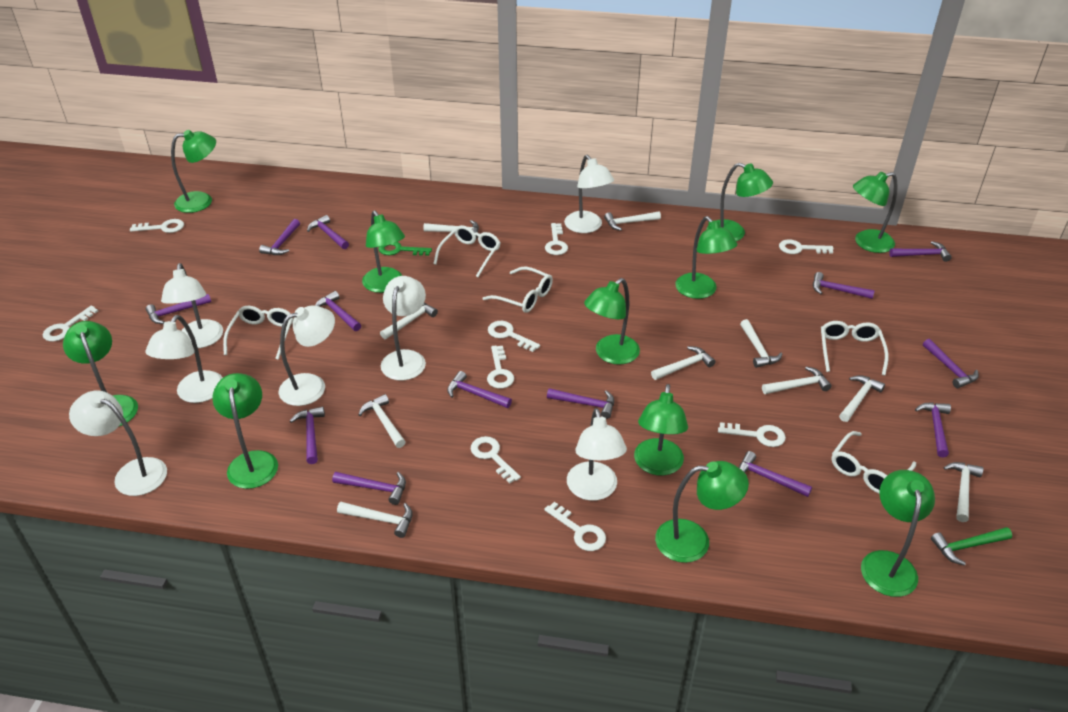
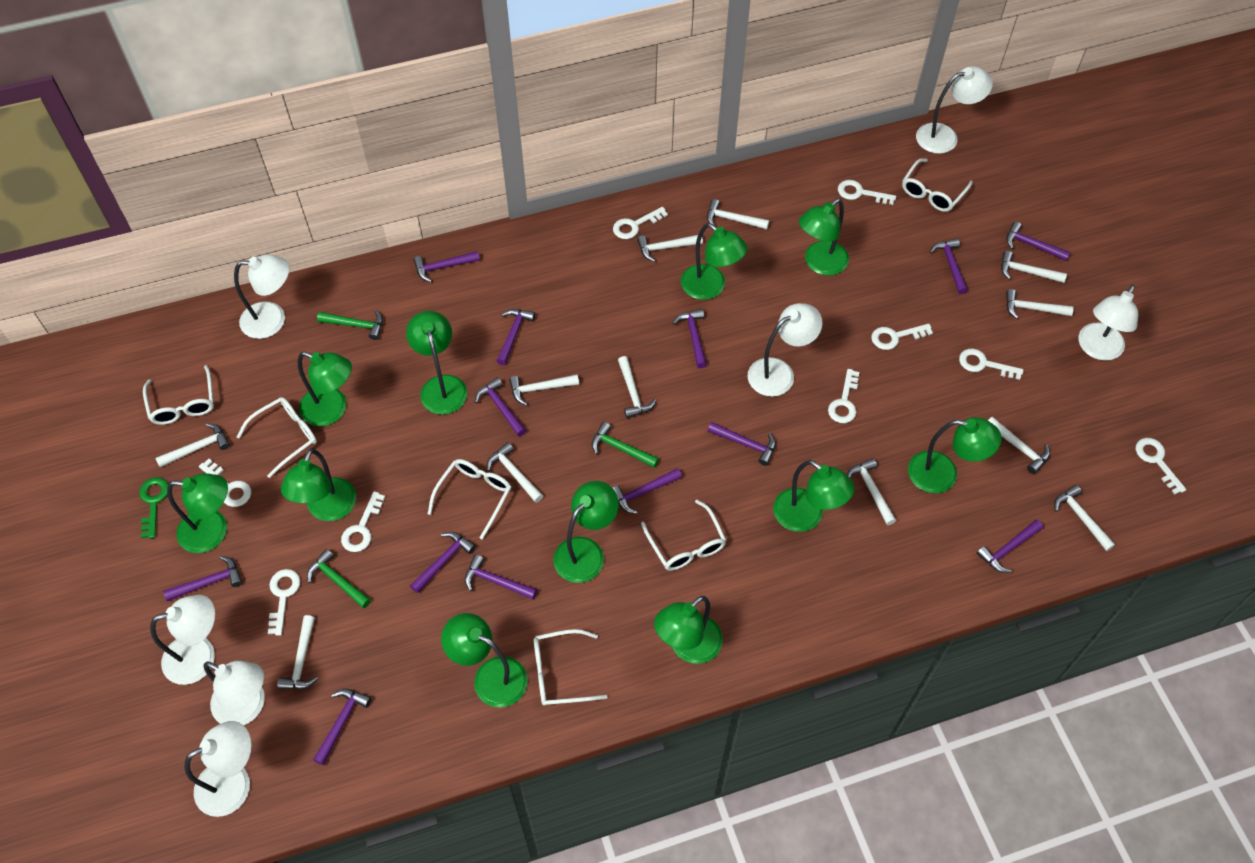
green hammer: 1 -> 3
white glasses: 5 -> 6
white hammer: 10 -> 12

